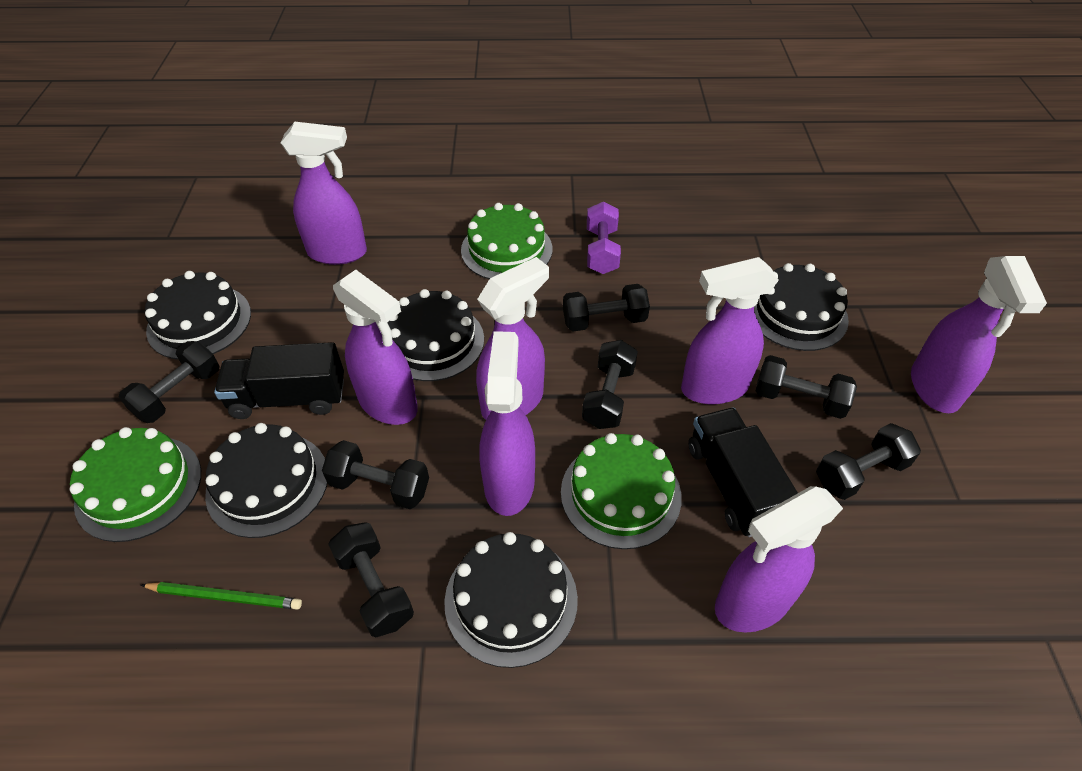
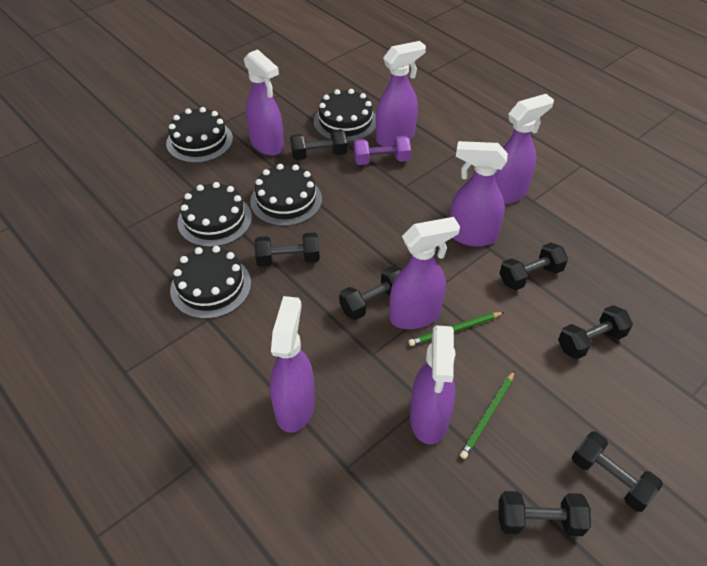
black truck: 2 -> 0
green cake: 3 -> 0
green pencil: 1 -> 2

